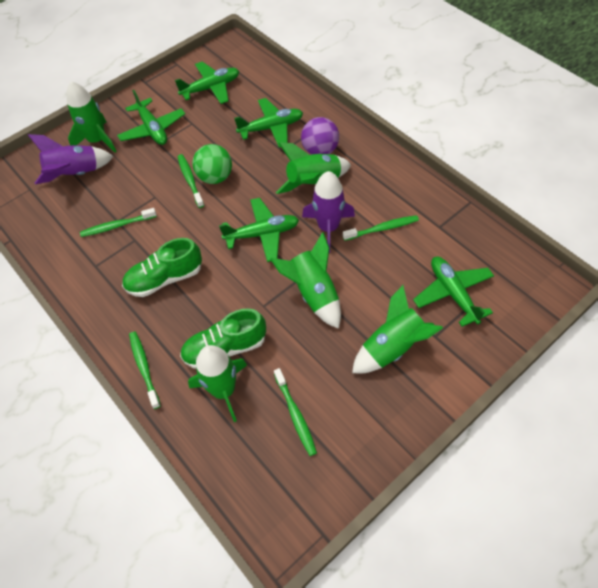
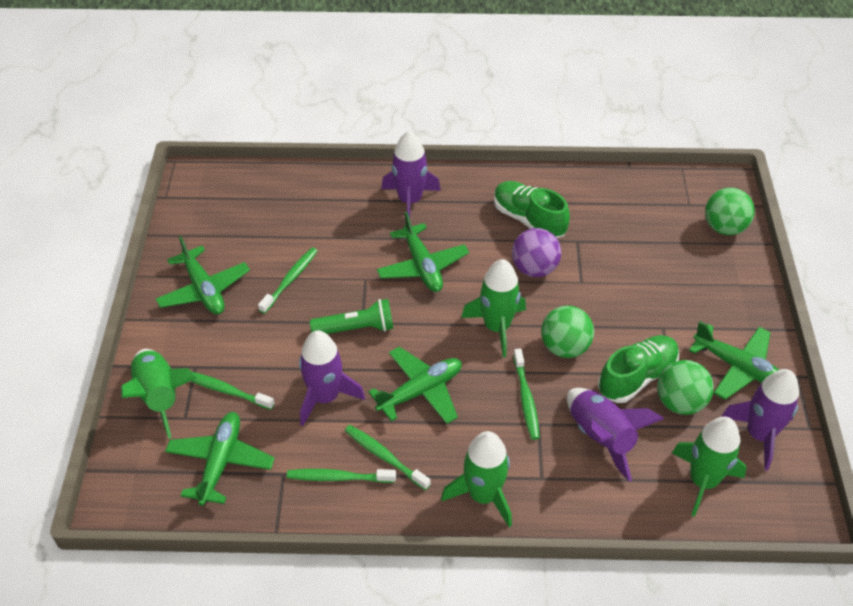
green ball: 1 -> 3
green flashlight: 0 -> 1
green rocket: 5 -> 4
purple rocket: 2 -> 4

